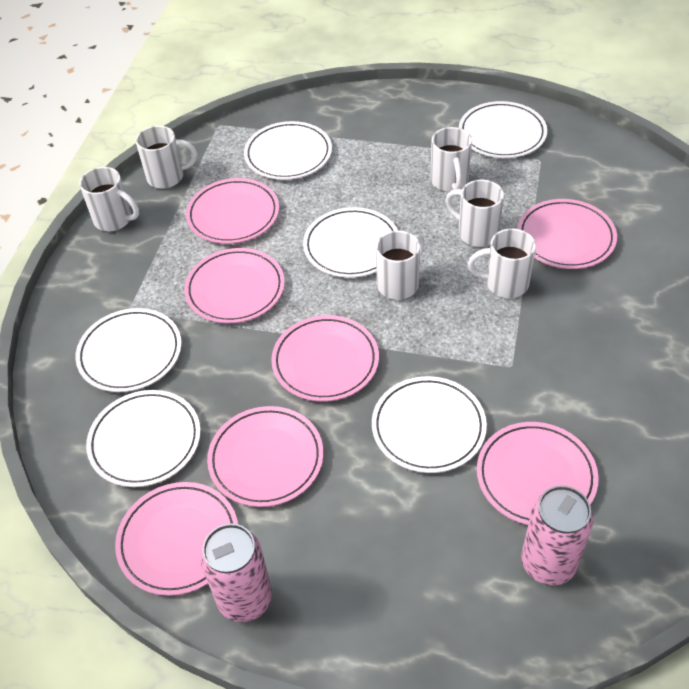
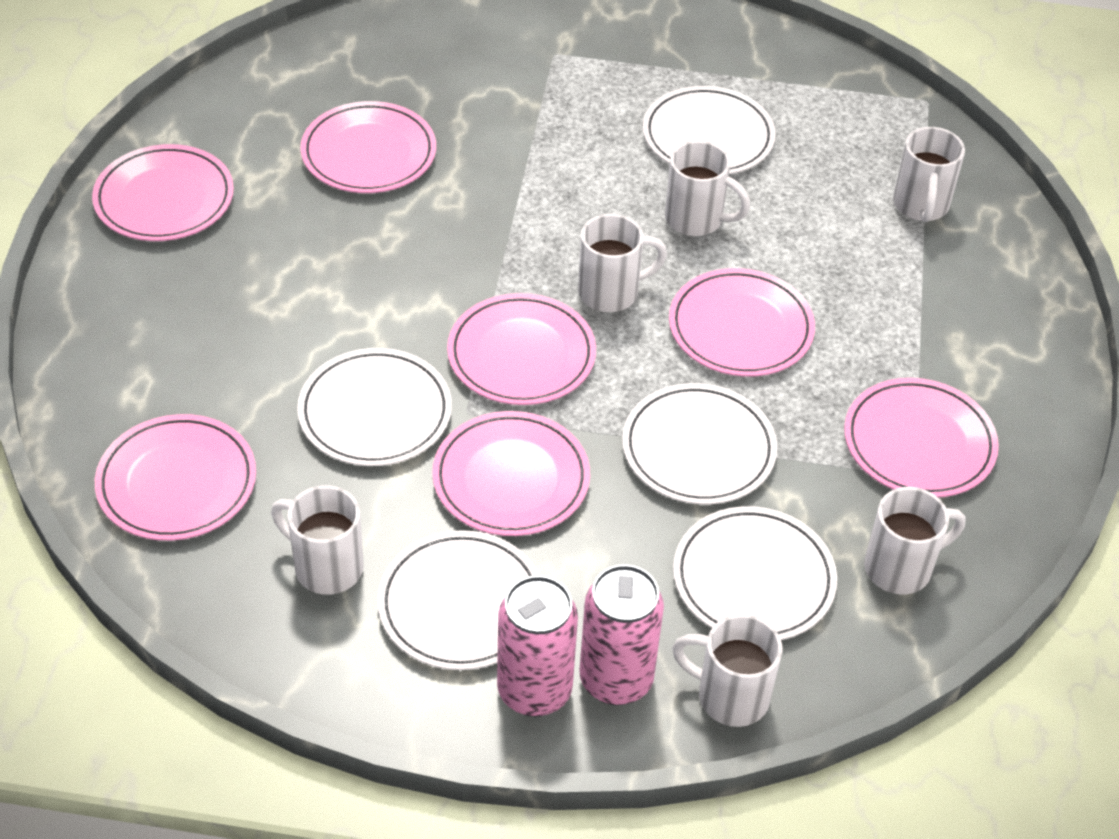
white plate: 6 -> 5

